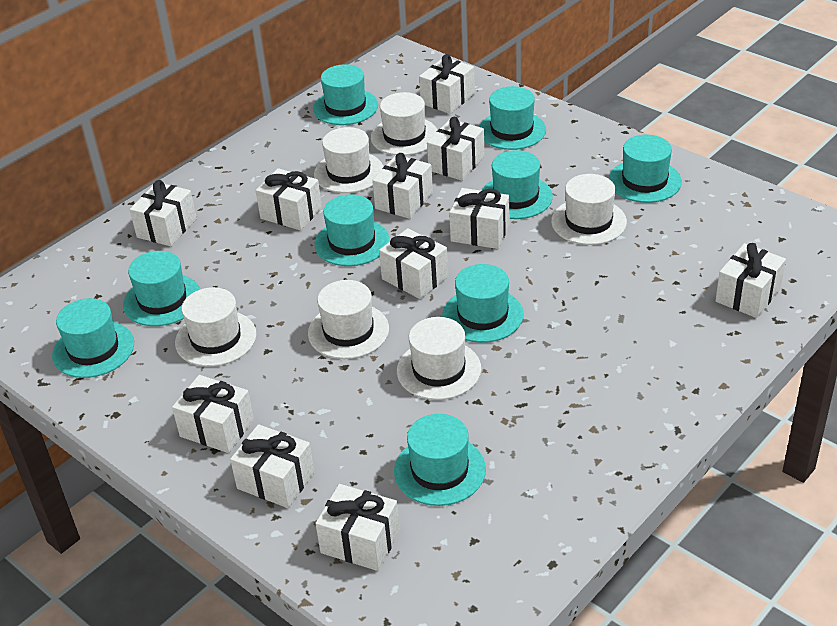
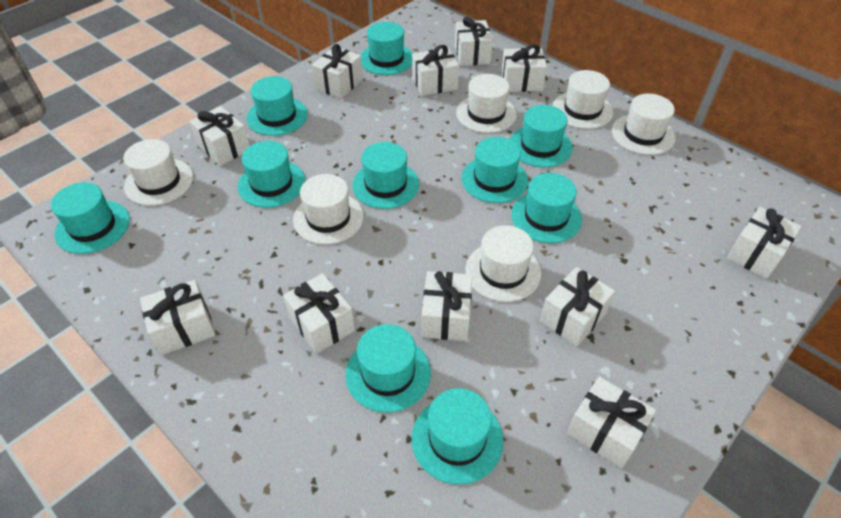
turquoise hat: 9 -> 10

